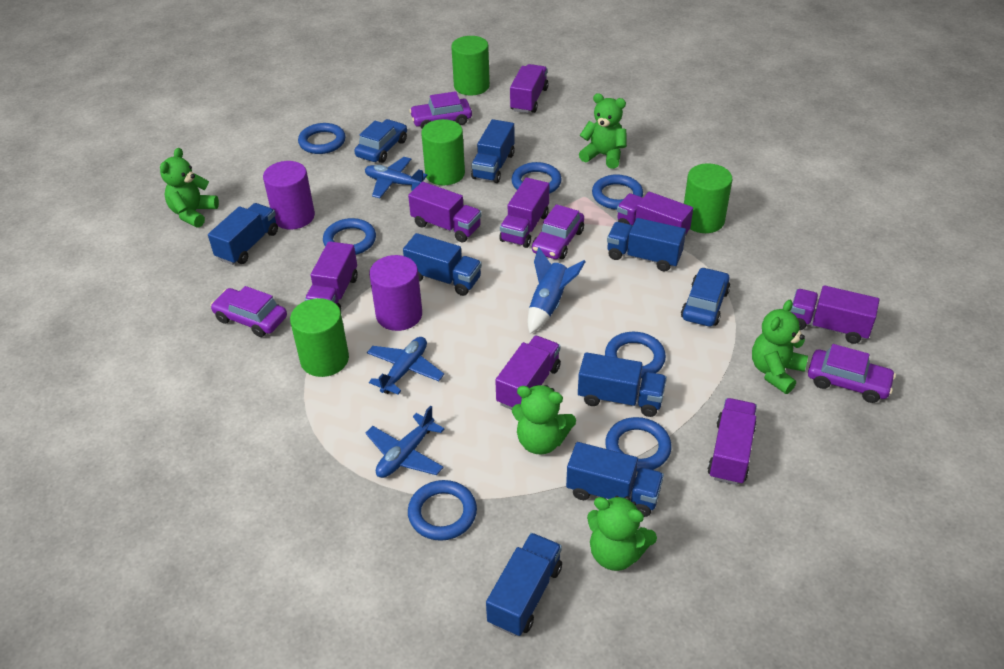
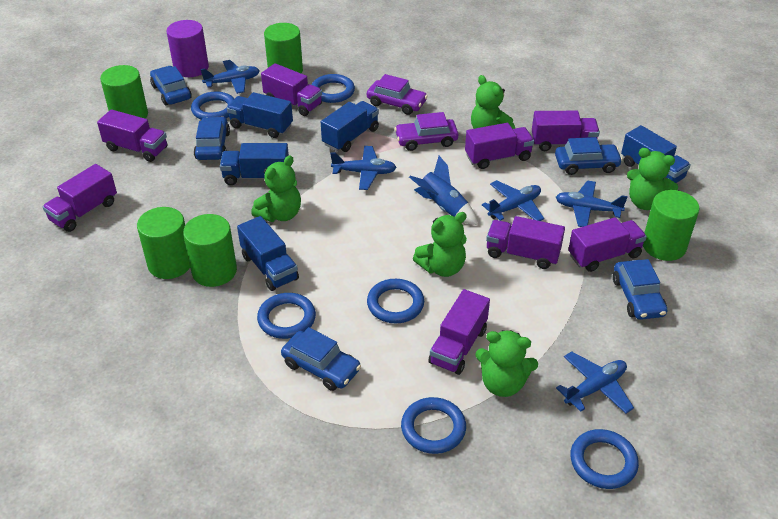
blue car: 2 -> 5
blue plane: 3 -> 5
blue ring: 7 -> 6
blue truck: 7 -> 5
green cylinder: 4 -> 5
purple car: 4 -> 2
purple cylinder: 2 -> 1

